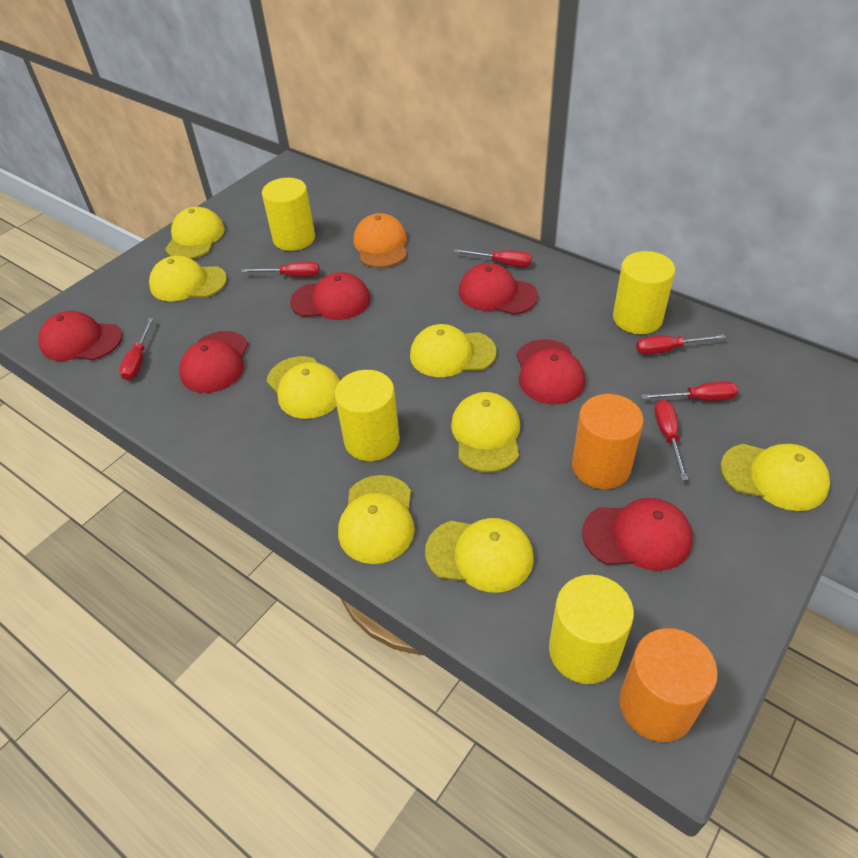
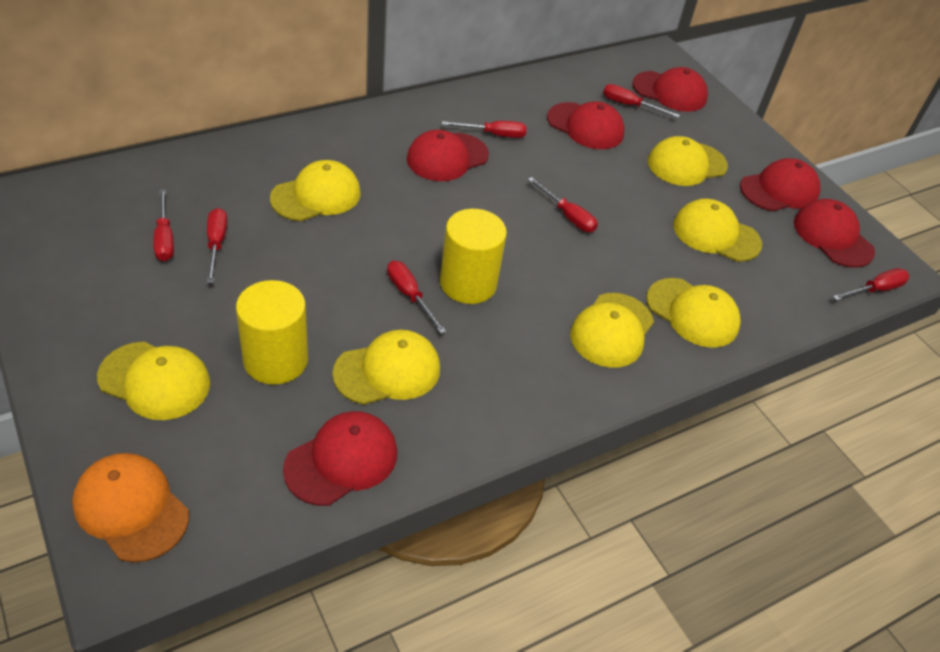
orange cylinder: 2 -> 0
red screwdriver: 6 -> 7
yellow cap: 8 -> 7
yellow cylinder: 4 -> 2

